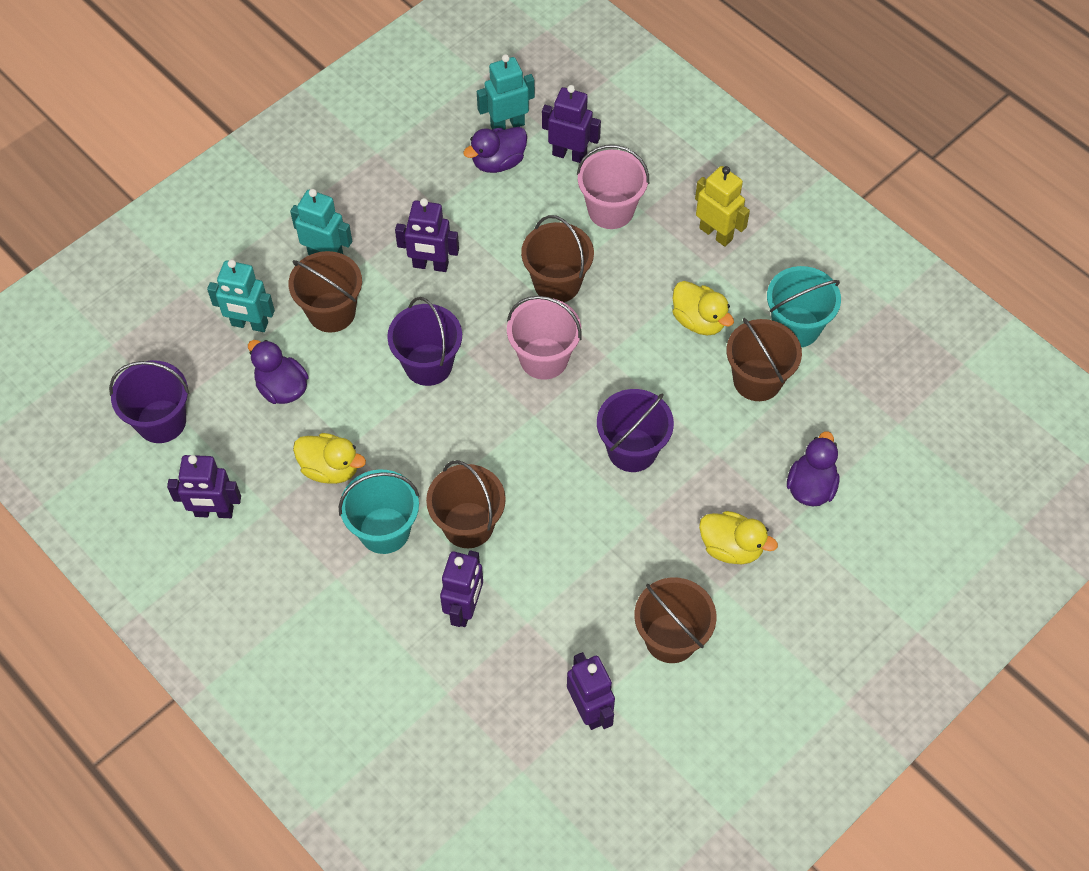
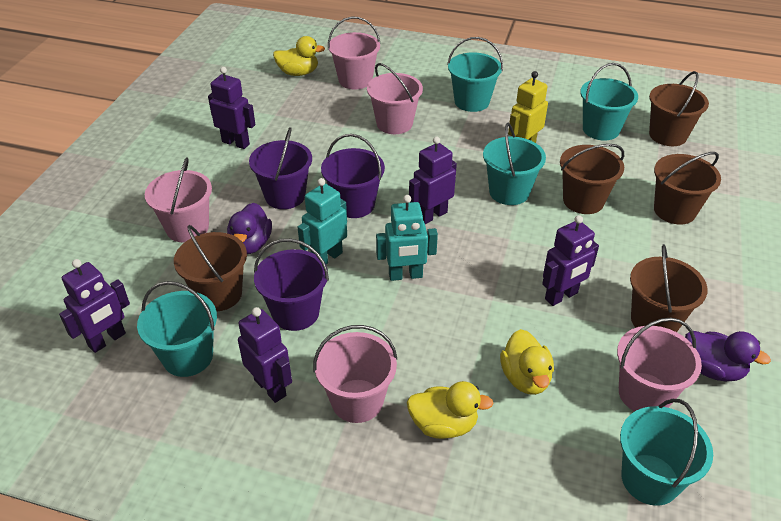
pink bucket: 2 -> 5
purple duck: 3 -> 2
turquoise bucket: 2 -> 5
turquoise robot: 3 -> 2

